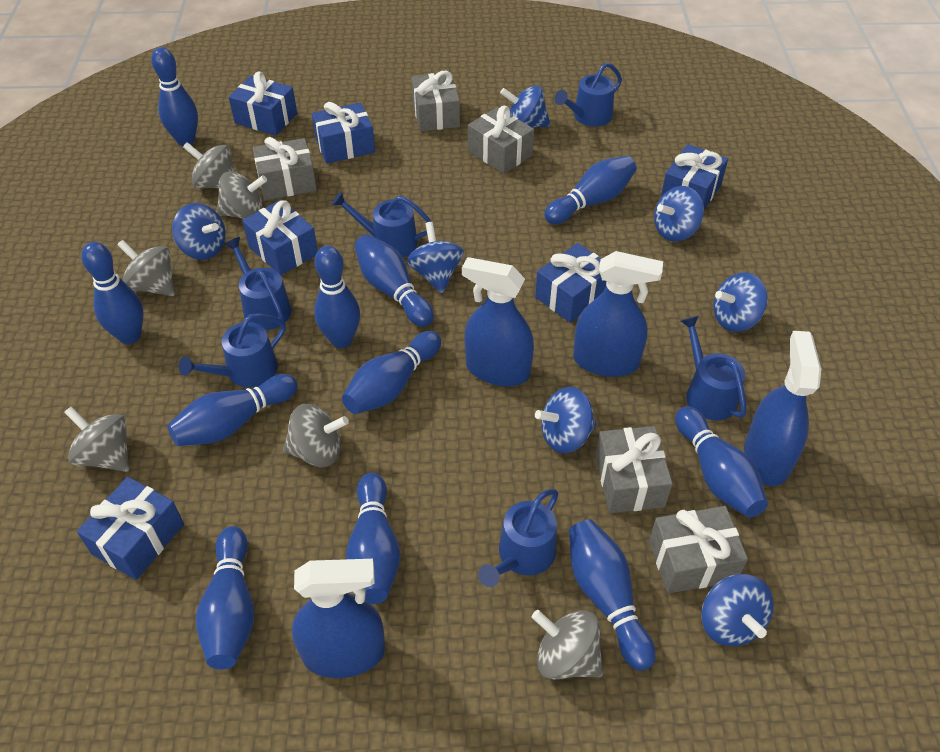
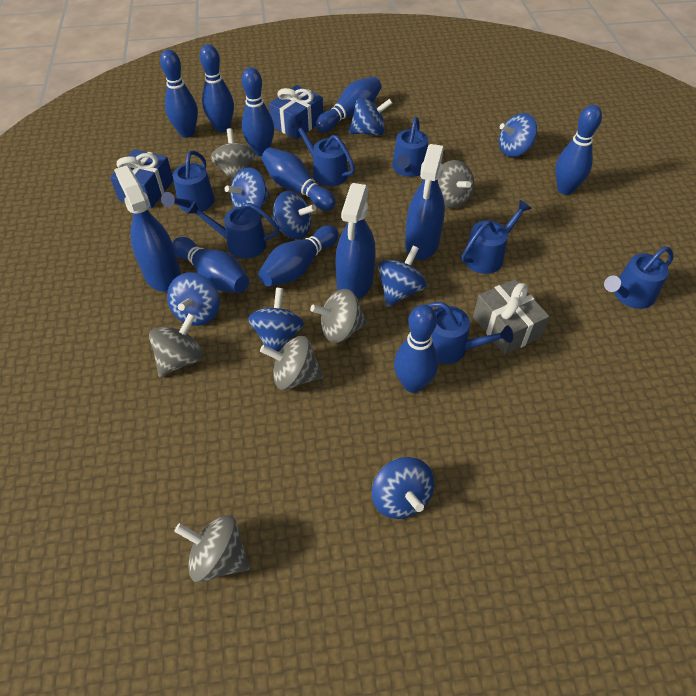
blue bowling pin: 11 -> 9
blue gift: 6 -> 2
blue spinning top: 7 -> 8
blue spray bottle: 4 -> 3
blue watering can: 6 -> 7
grey gift: 5 -> 1

